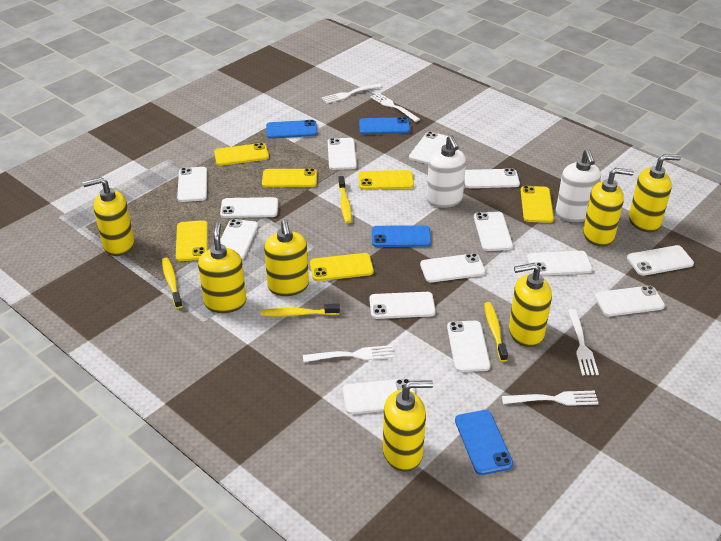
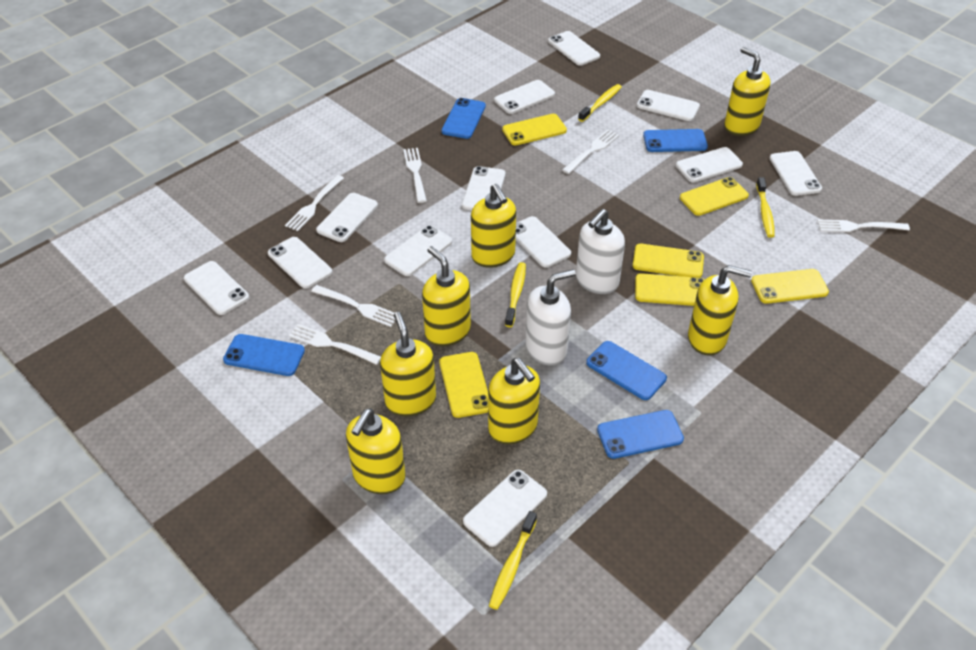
blue phone: 4 -> 5
white fork: 5 -> 6
white phone: 14 -> 12

